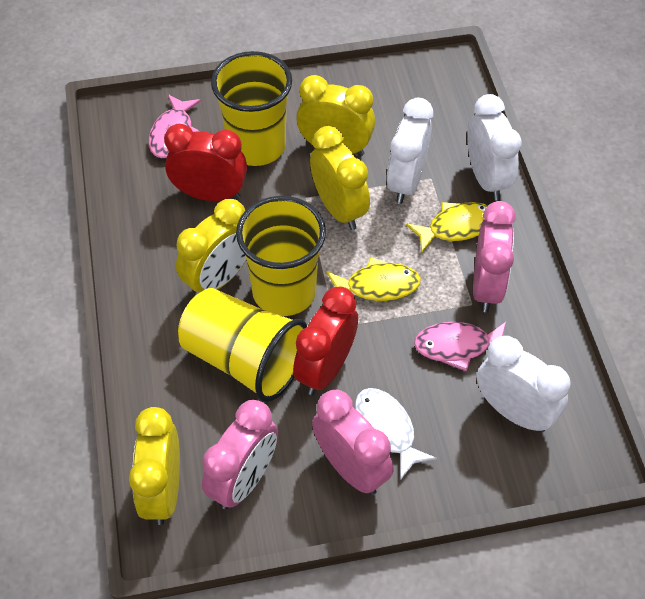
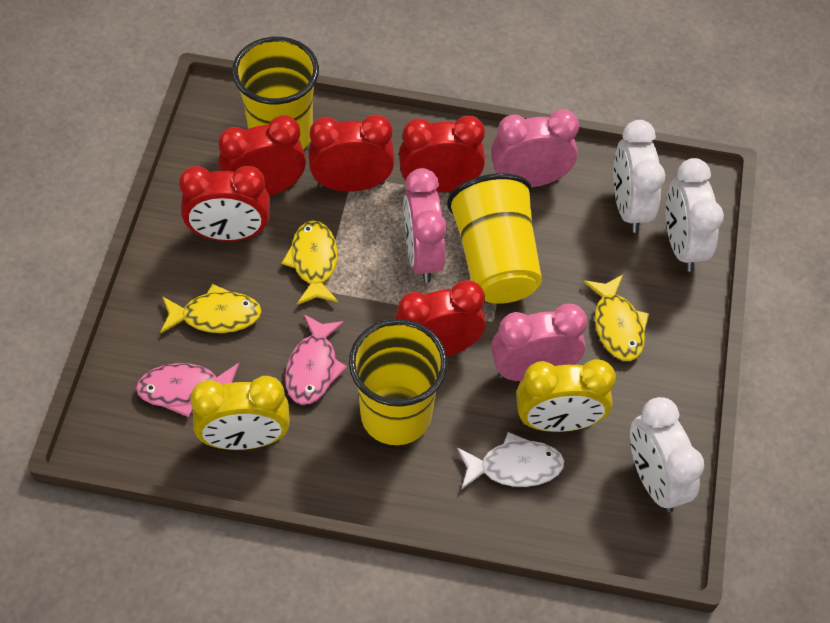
red clock: 2 -> 5
yellow clock: 4 -> 2
yellow fish: 2 -> 3

